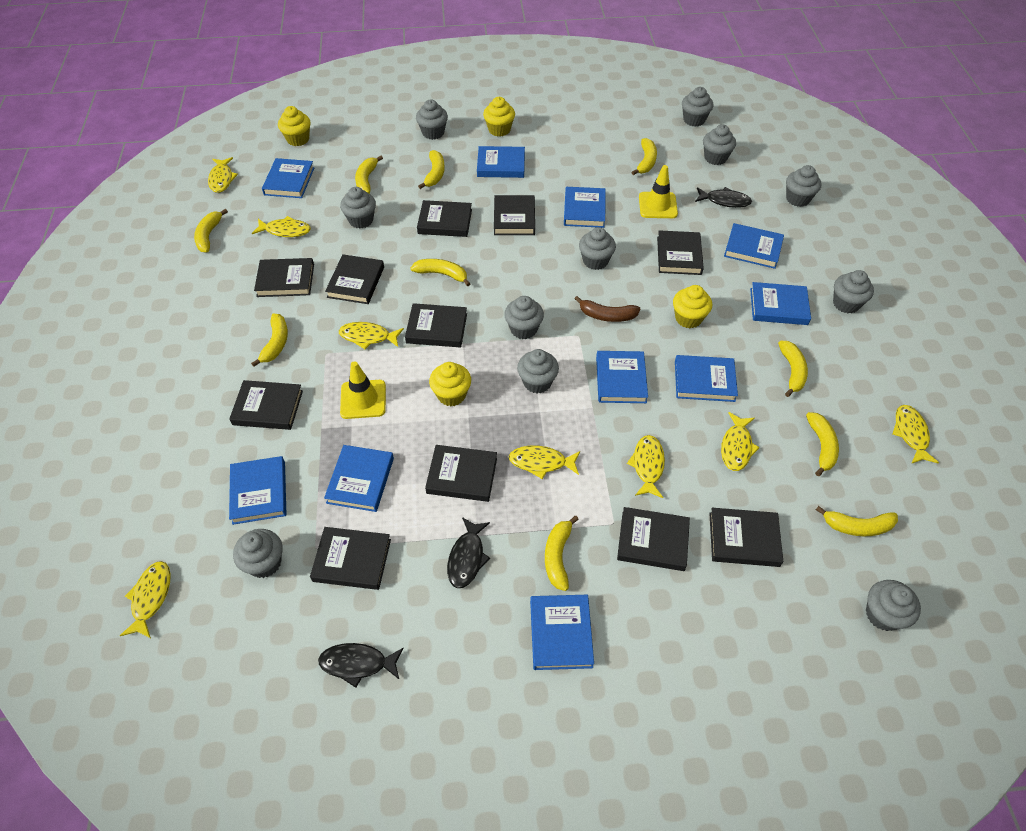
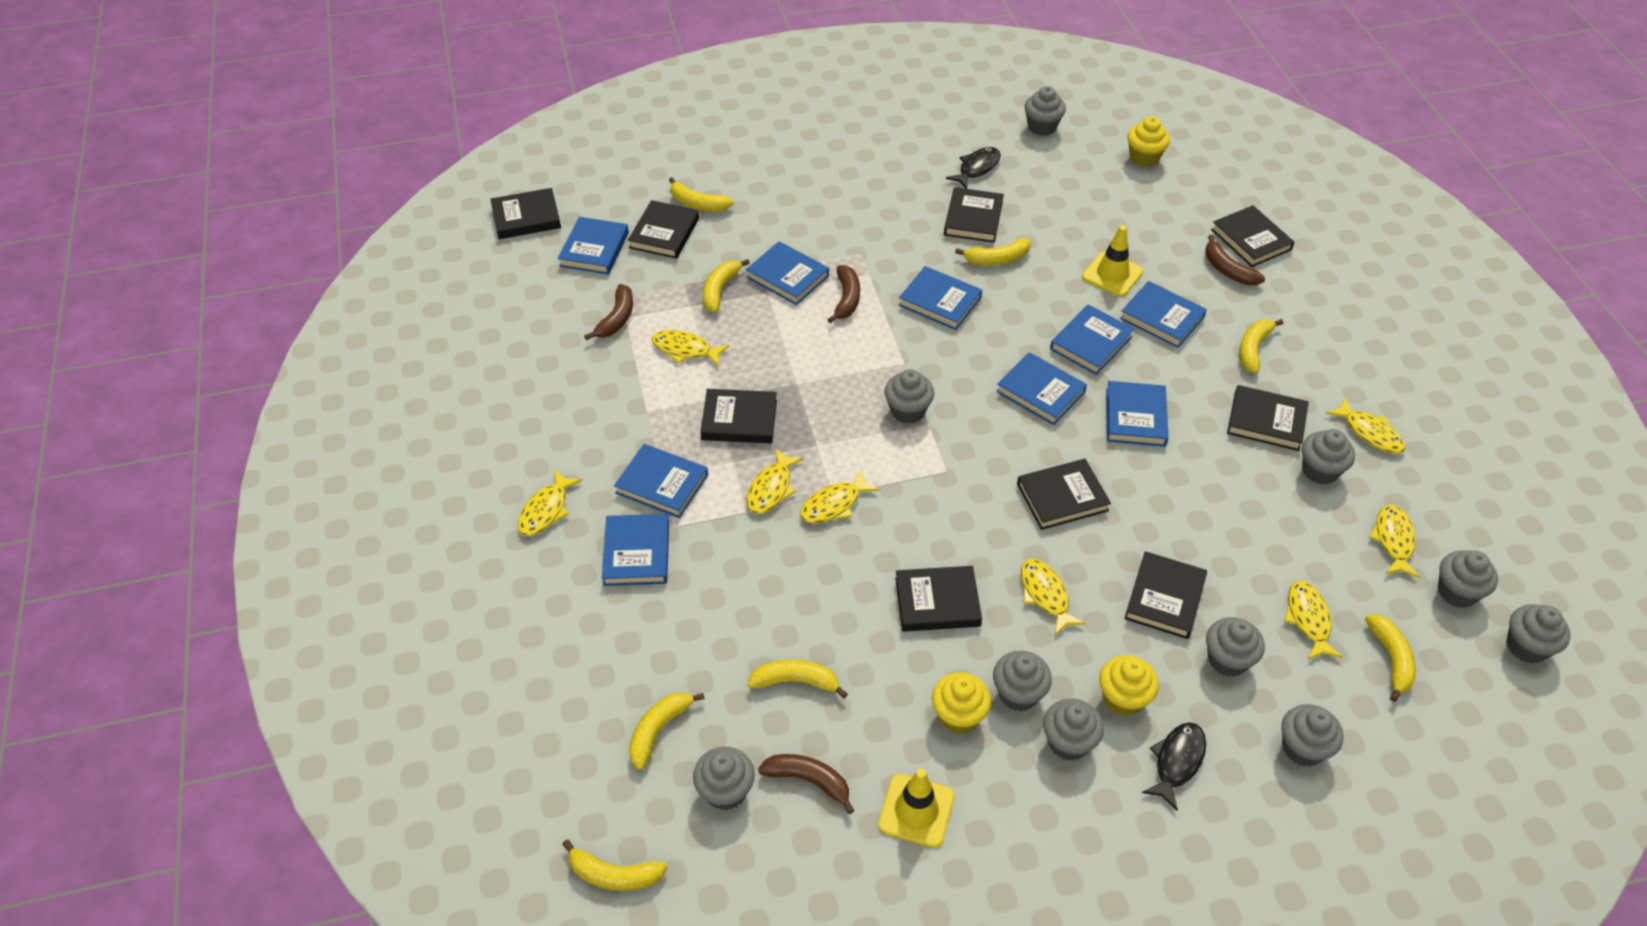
black book: 11 -> 9
black fish: 3 -> 2
blue book: 10 -> 9
brown banana: 1 -> 4
grey cupcake: 11 -> 10
yellow banana: 10 -> 8
yellow cupcake: 4 -> 3

